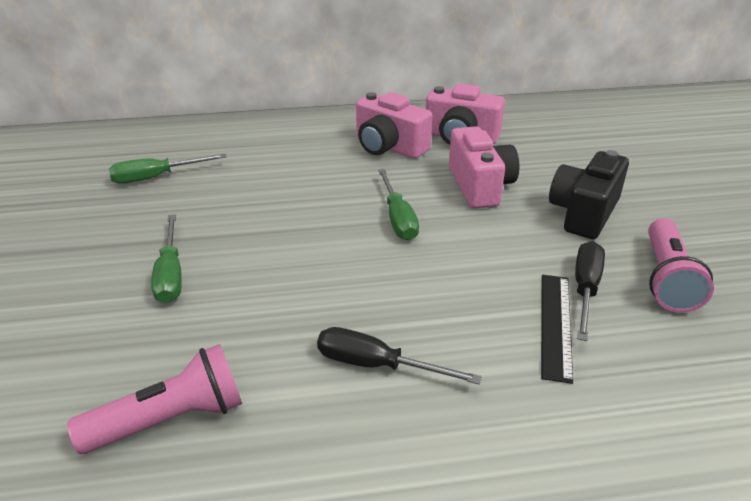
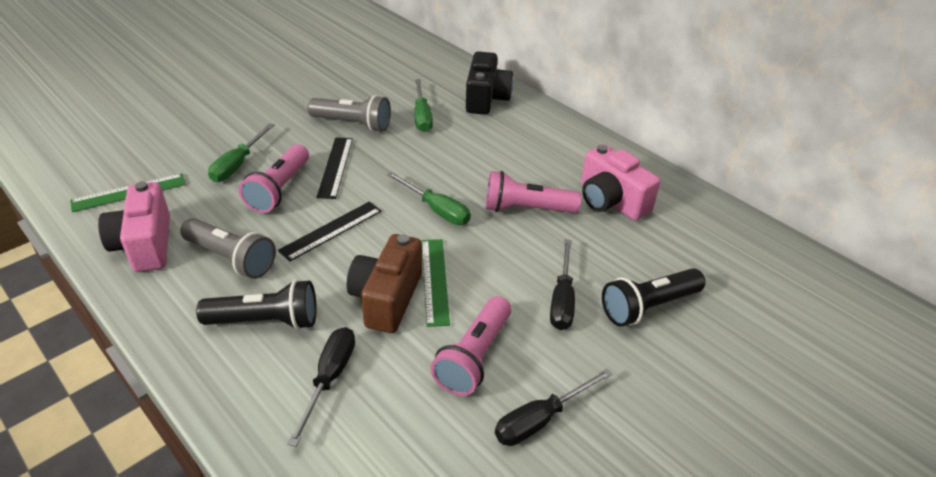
black flashlight: 0 -> 2
black ruler: 1 -> 2
black screwdriver: 2 -> 3
brown camera: 0 -> 1
green ruler: 0 -> 2
grey flashlight: 0 -> 2
pink camera: 3 -> 2
pink flashlight: 2 -> 3

